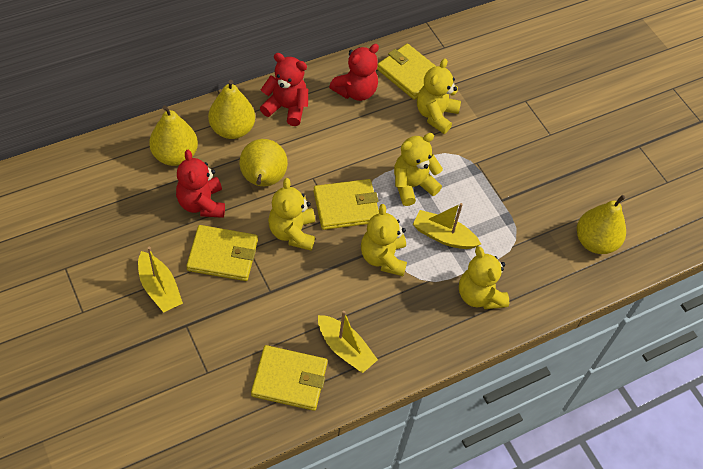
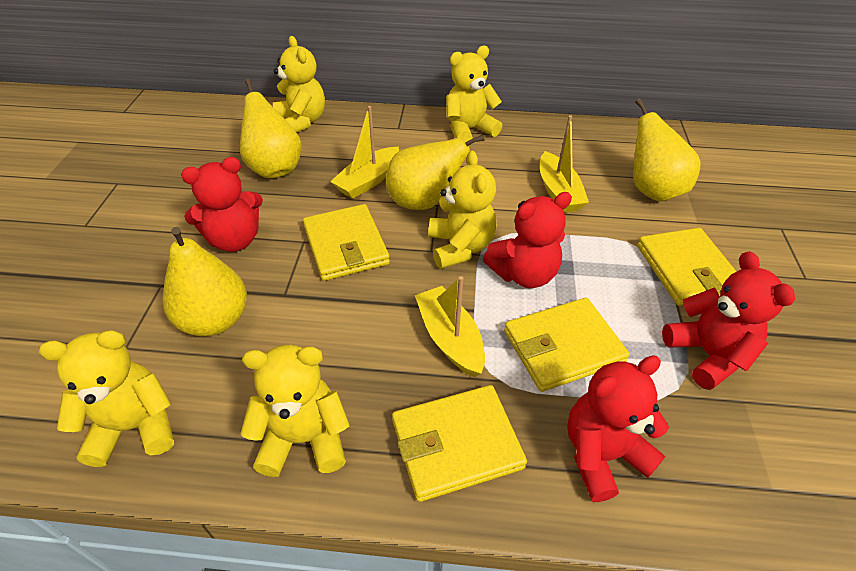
red teddy bear: 3 -> 4

